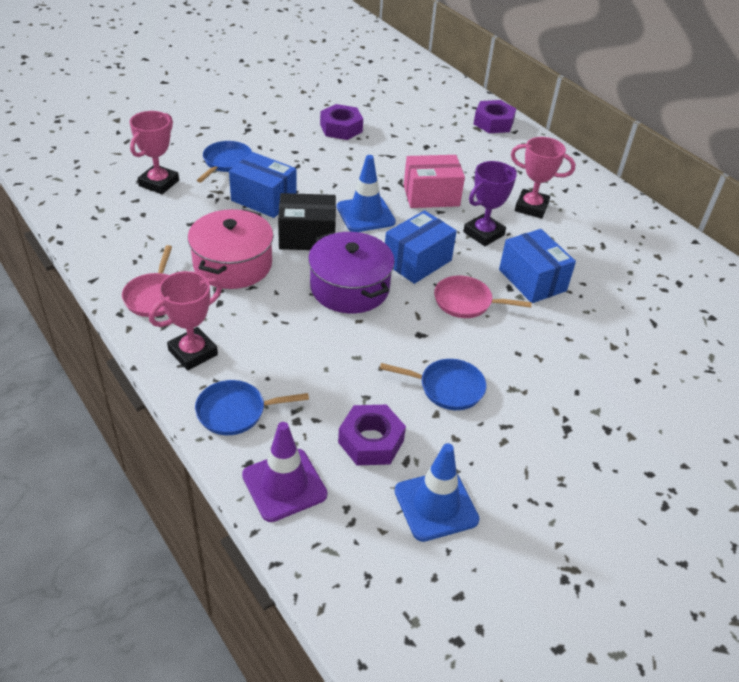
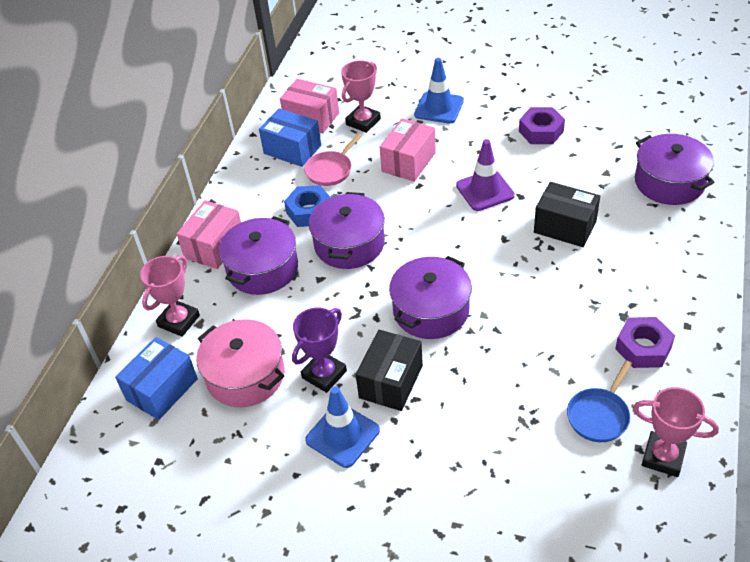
black box: 1 -> 2
blue box: 3 -> 2
blue nut: 0 -> 1
blue pan: 3 -> 1
pink box: 1 -> 3
pink pan: 2 -> 1
purple nut: 3 -> 2
purple pot: 1 -> 4

